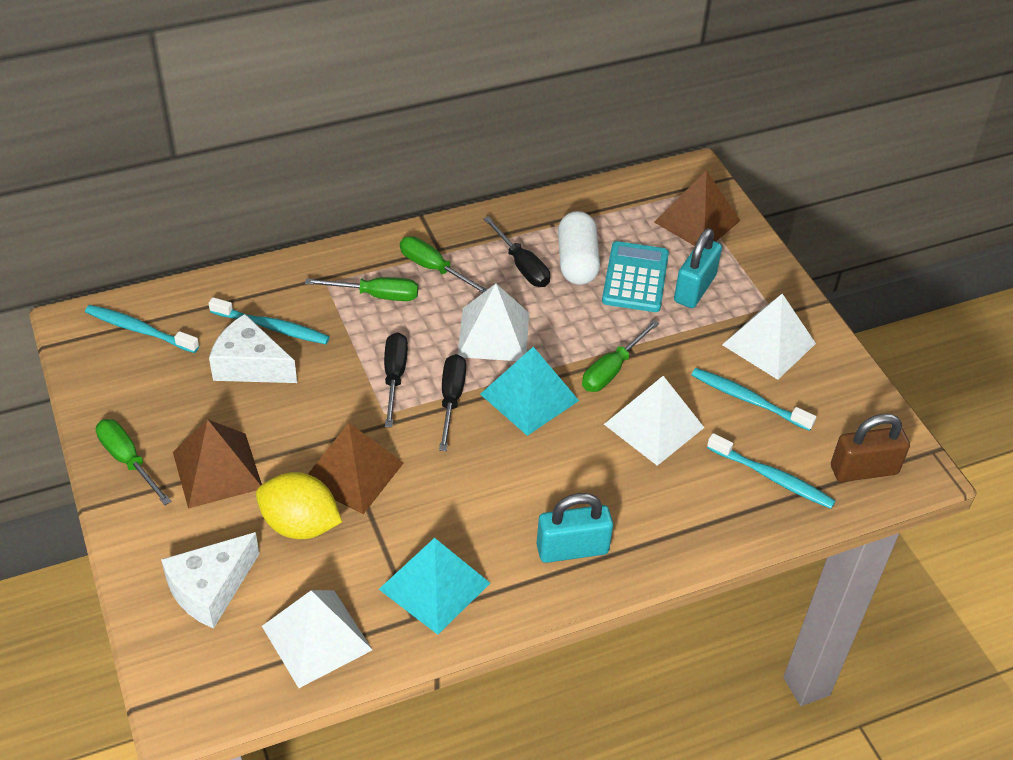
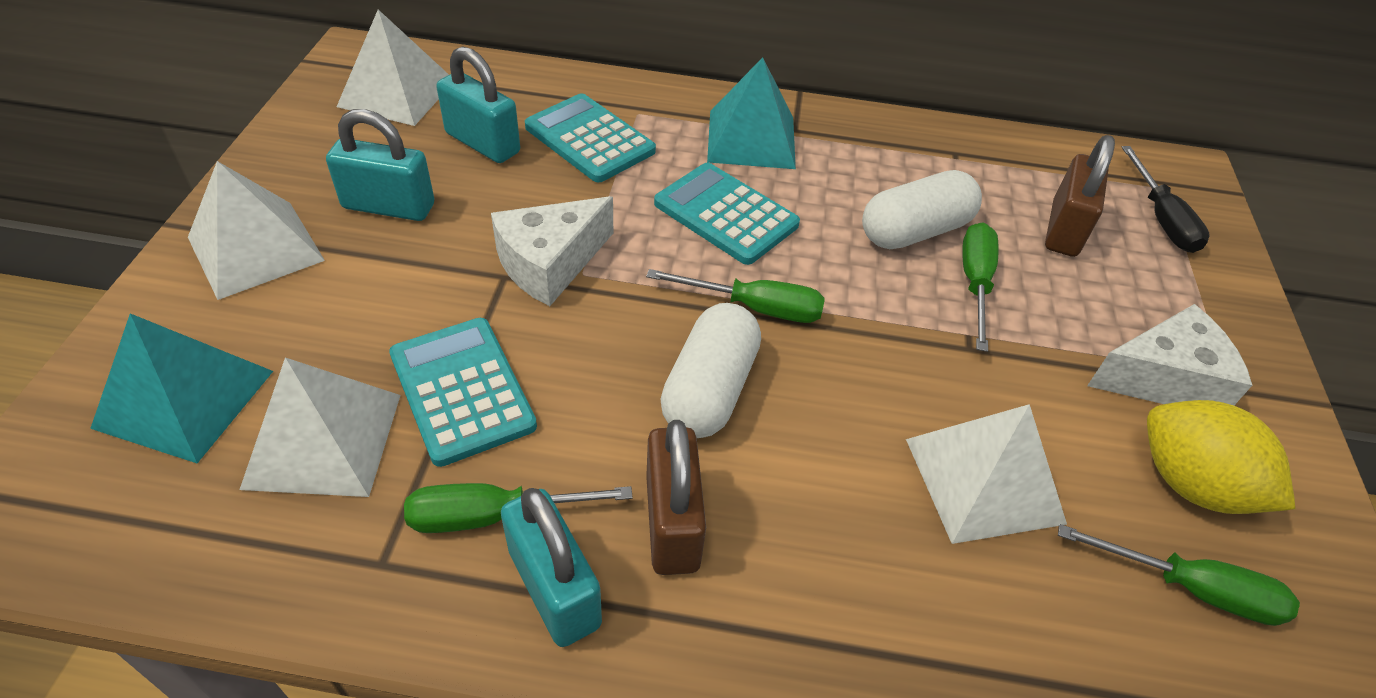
black screwdriver: 3 -> 1
brown padlock: 1 -> 2
brown pyramid: 3 -> 0
turquoise calculator: 1 -> 3
turquoise padlock: 2 -> 3
turquoise toothbrush: 4 -> 0
white capsule: 1 -> 2

